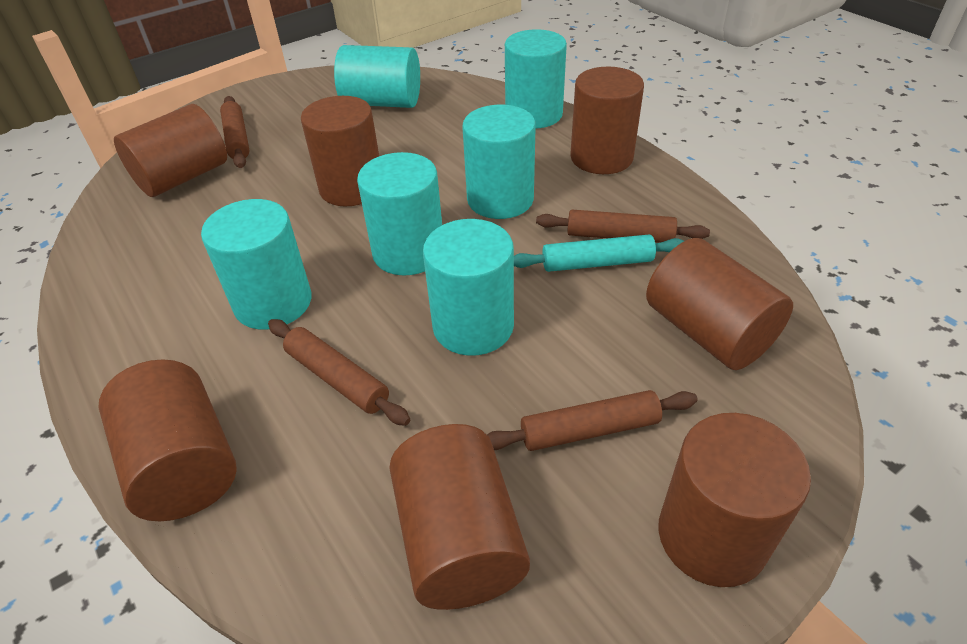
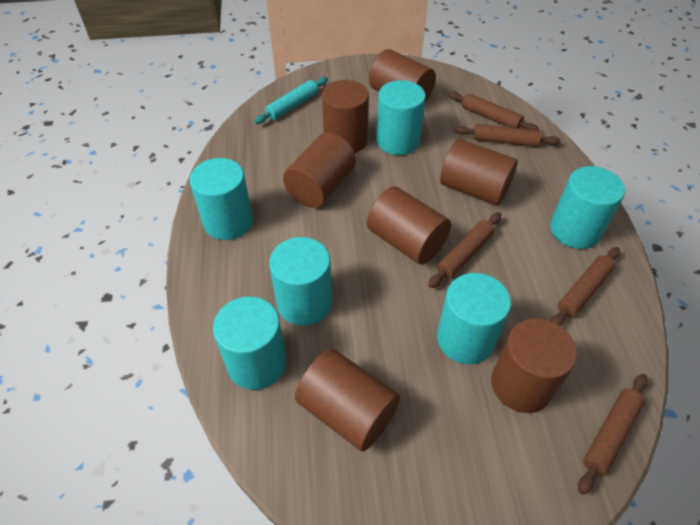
brown rolling pin: 4 -> 5

